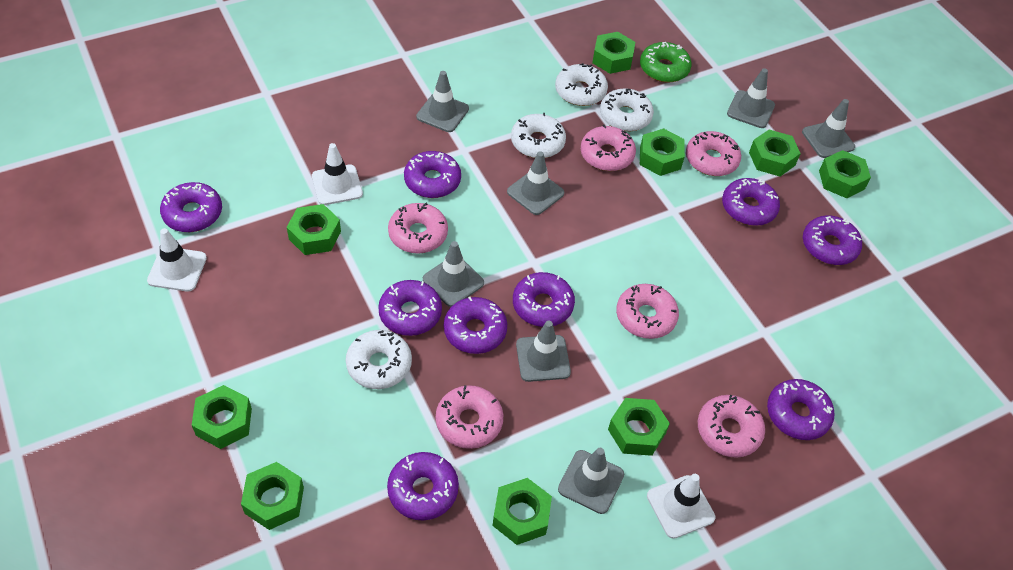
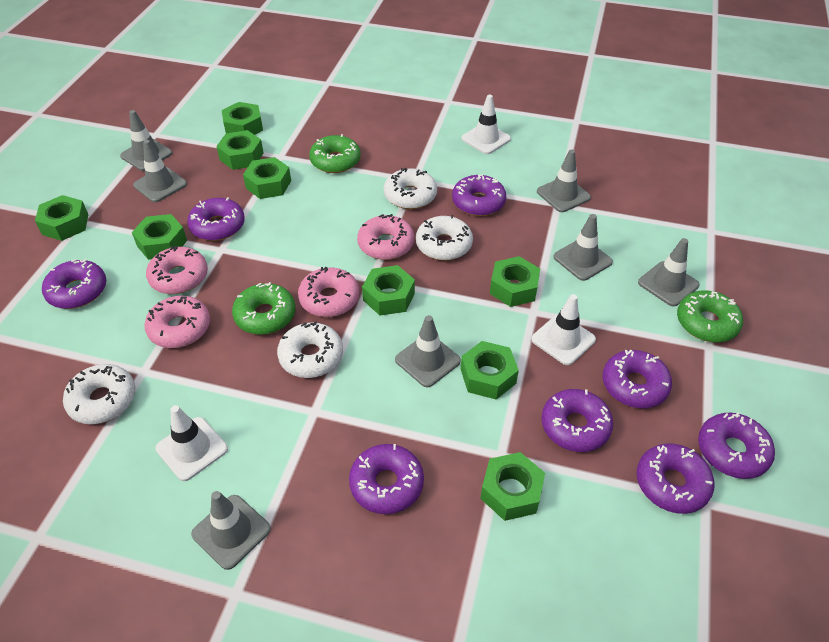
green donut: 1 -> 3
pink donut: 6 -> 4
purple donut: 9 -> 8

